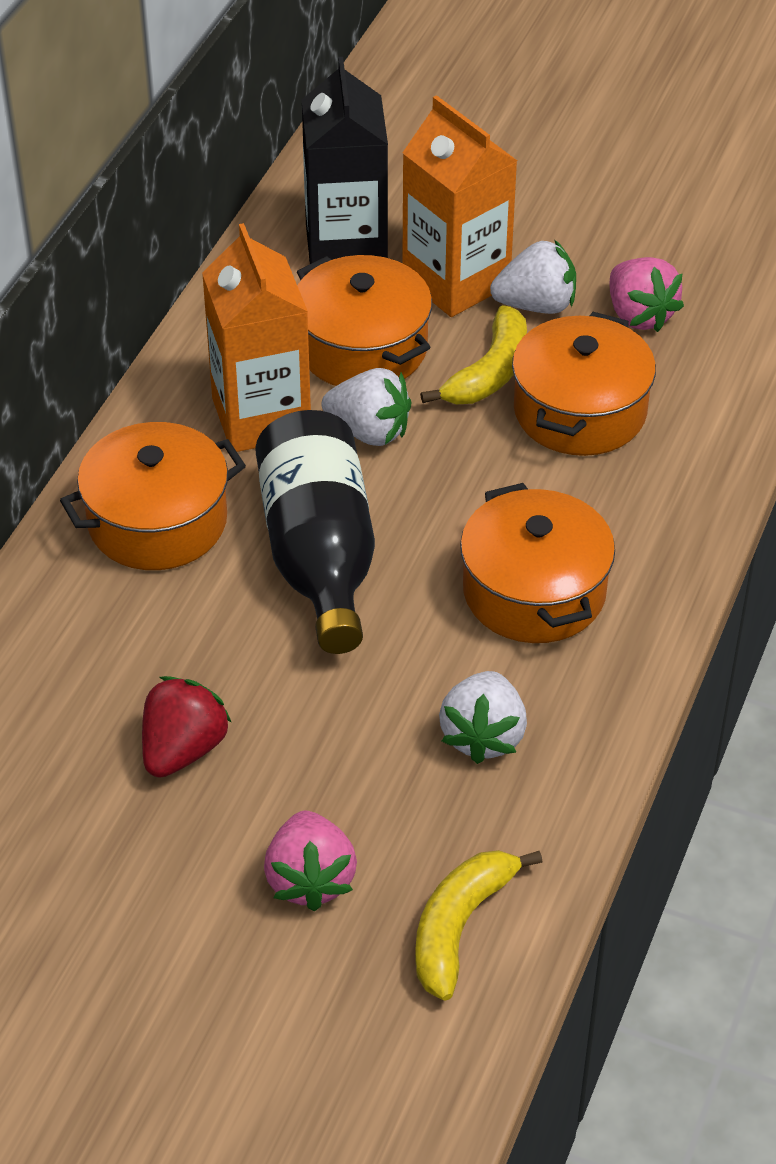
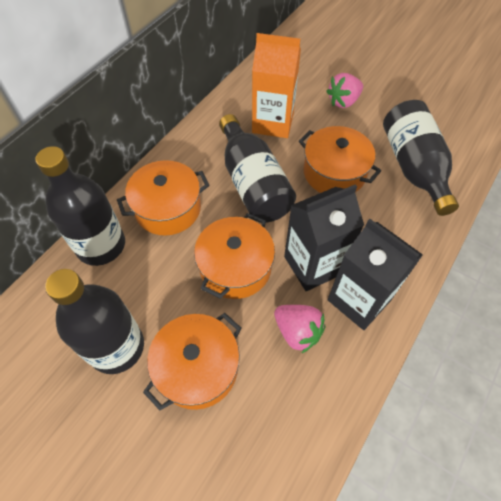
black bottle: 1 -> 4
black carton: 1 -> 2
orange carton: 2 -> 1
red strawberry: 1 -> 0
white strawberry: 3 -> 0
yellow banana: 2 -> 0

